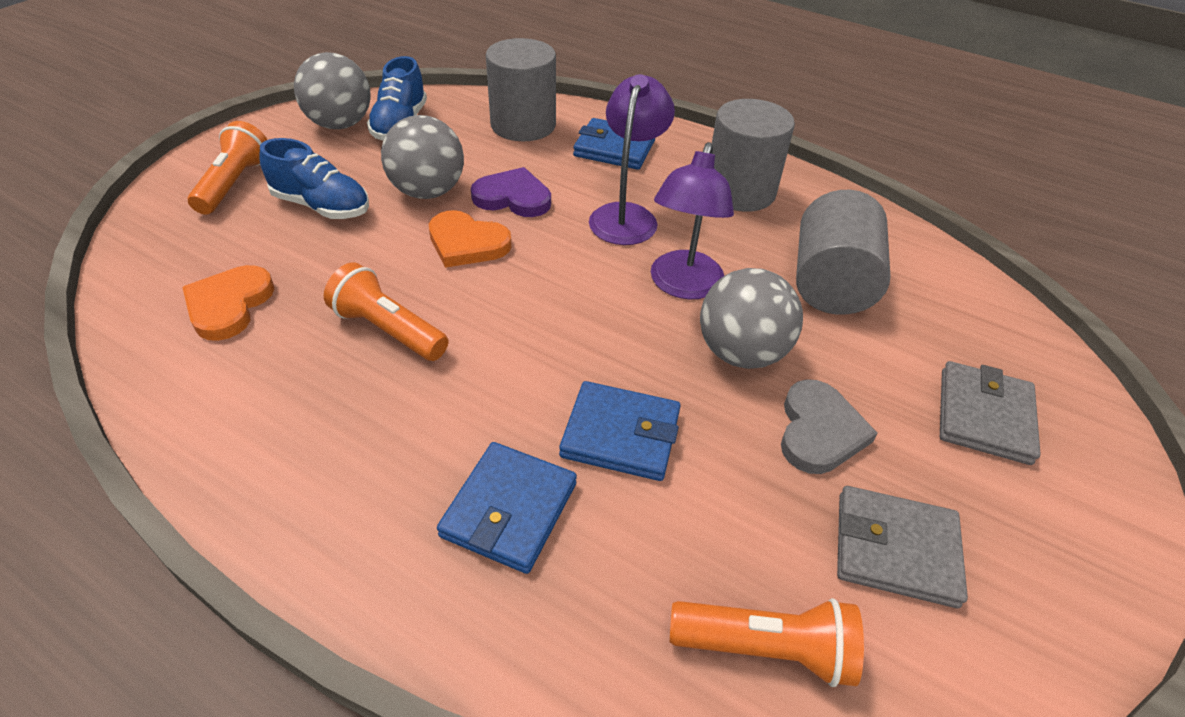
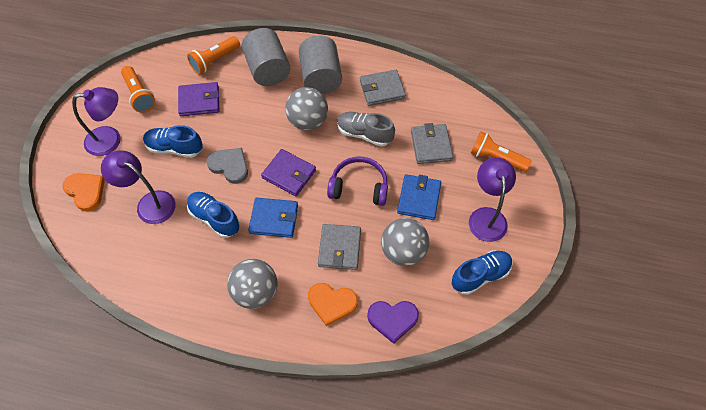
blue shoe: 2 -> 3
blue wallet: 3 -> 2
grey cylinder: 3 -> 2
grey shoe: 0 -> 1
grey wallet: 2 -> 3
purple headphones: 0 -> 1
purple lamp: 2 -> 3
purple wallet: 0 -> 2

